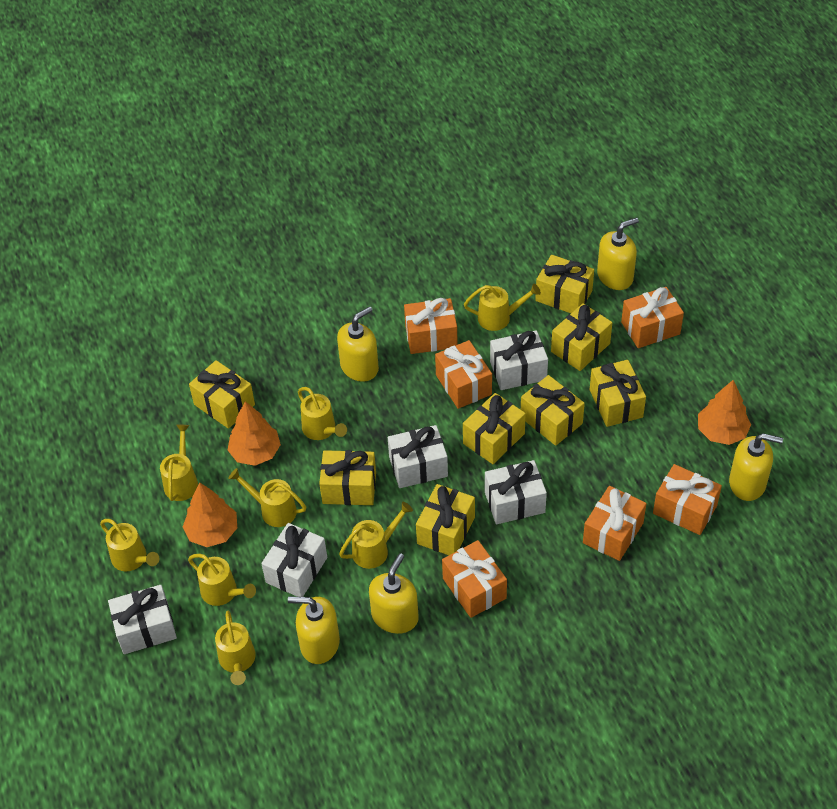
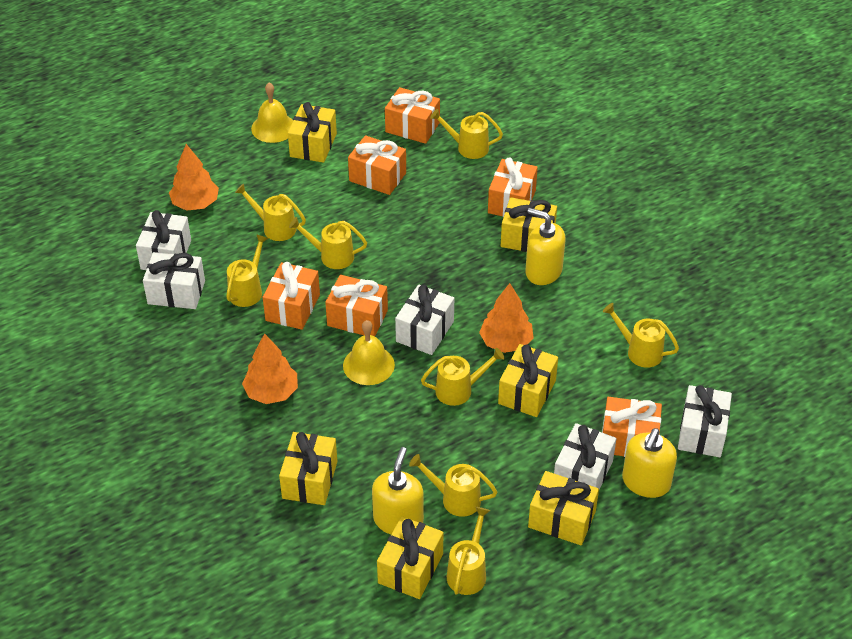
yellow bell: 0 -> 2
yellow gift: 8 -> 6
yellow soap dispenser: 5 -> 3

